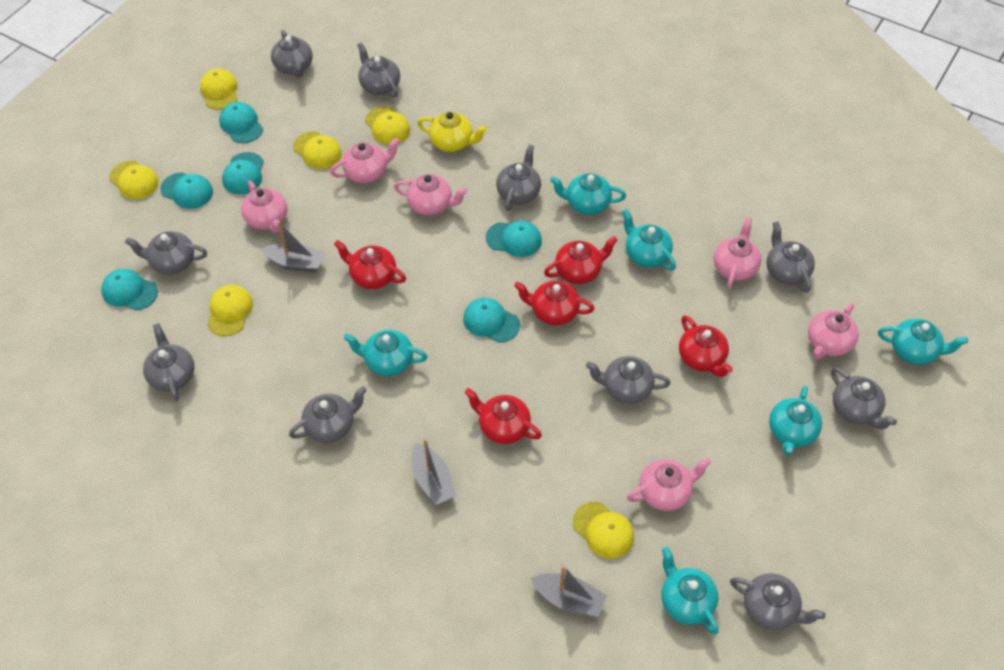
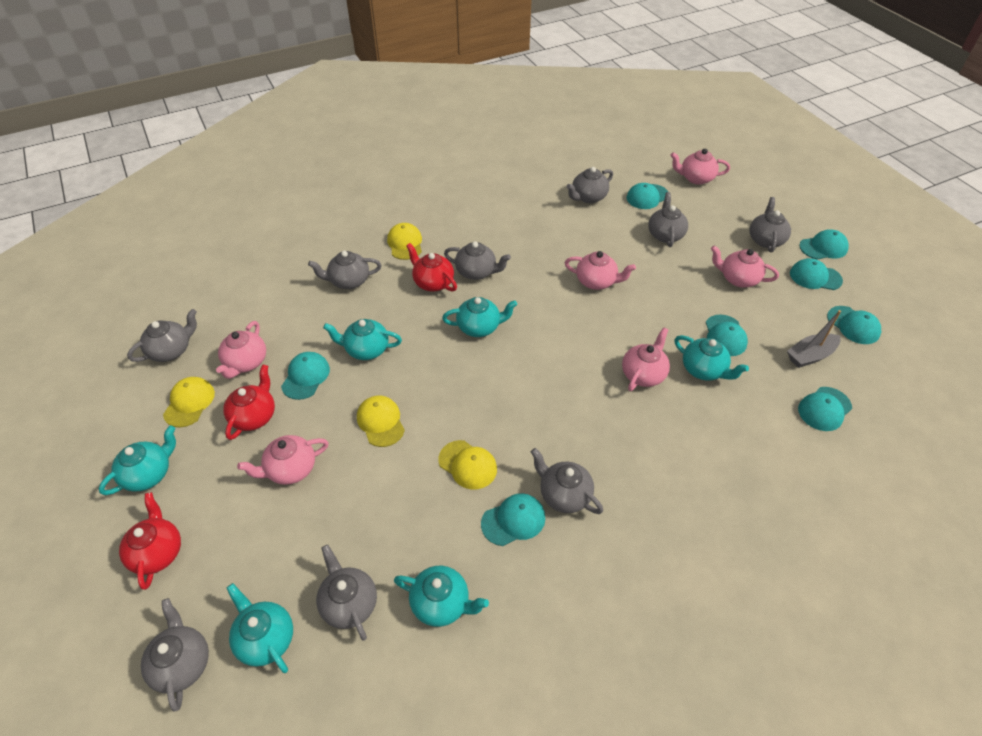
grey boat: 3 -> 1
grey teapot: 10 -> 9
red teapot: 5 -> 3
turquoise cap: 6 -> 8
yellow cap: 6 -> 4
yellow teapot: 1 -> 0

